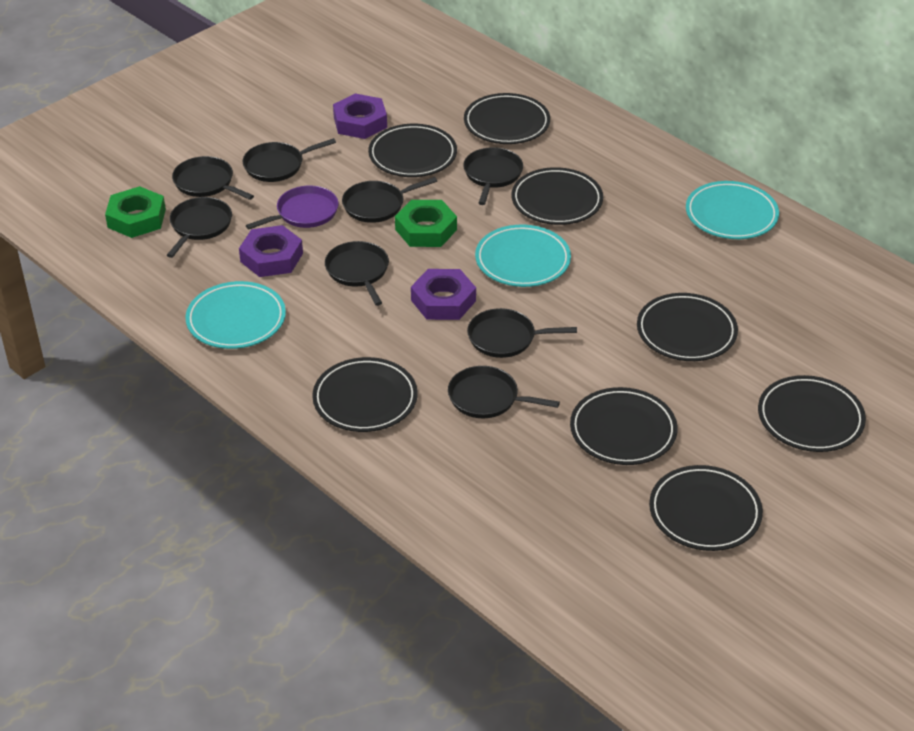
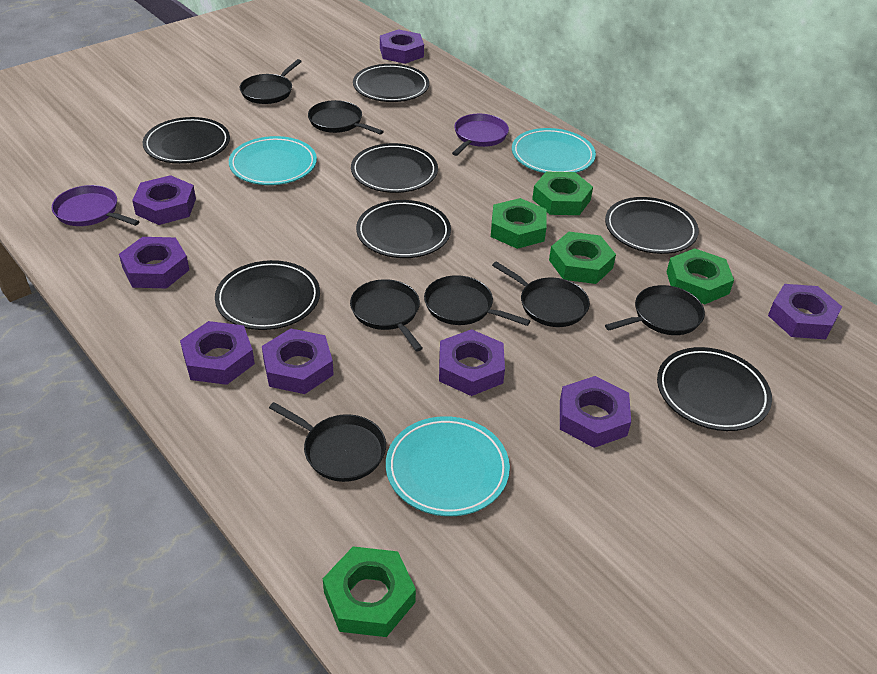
black pan: 8 -> 7
black plate: 8 -> 7
green nut: 2 -> 5
purple nut: 3 -> 8
purple pan: 1 -> 2

